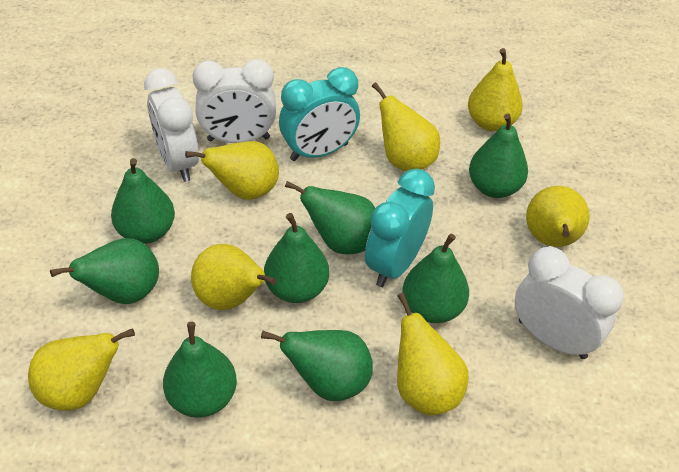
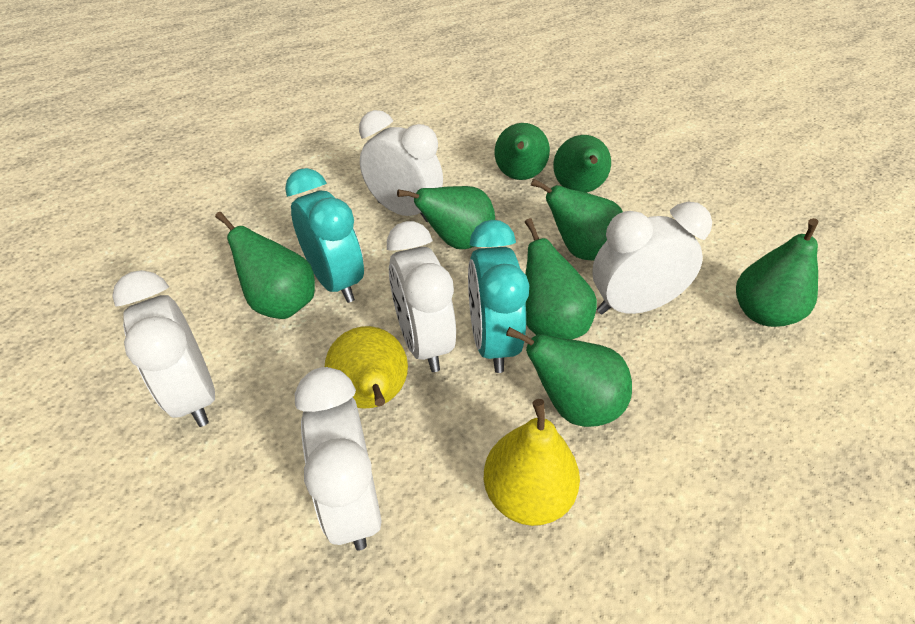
white clock: 3 -> 5
yellow pear: 7 -> 2

